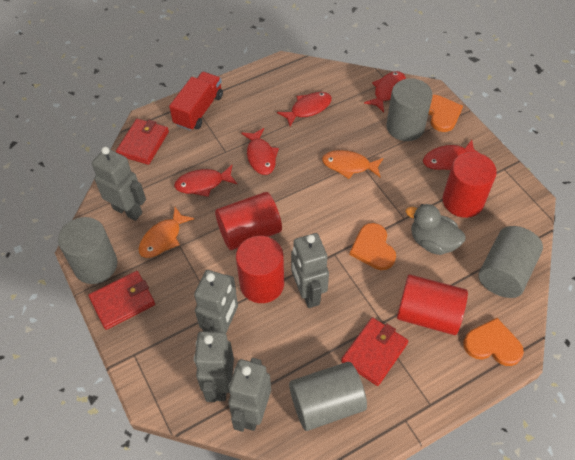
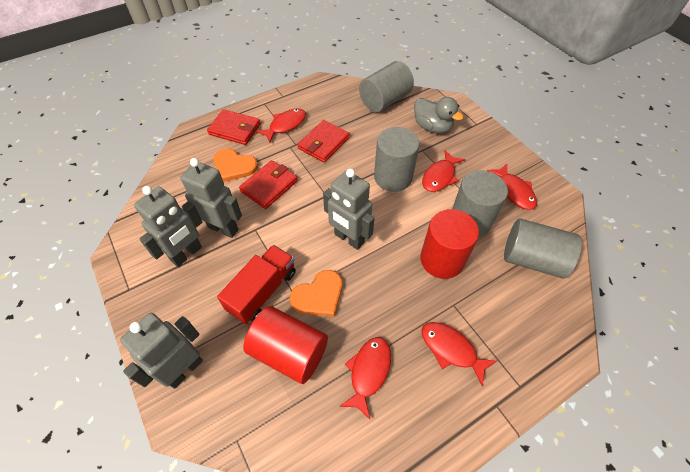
grey robot: 5 -> 4
orange fish: 2 -> 0
orange heart: 3 -> 2
red cylinder: 4 -> 2

